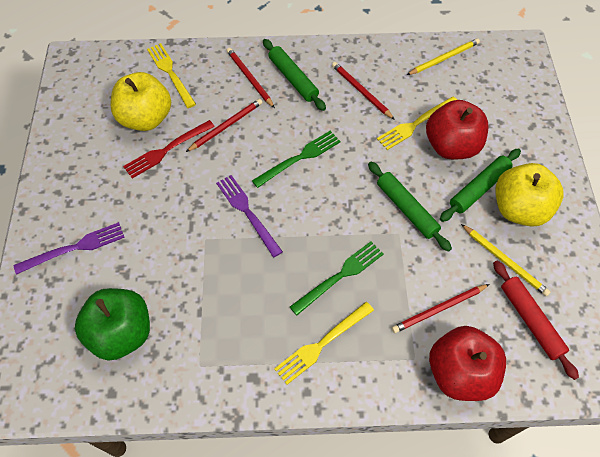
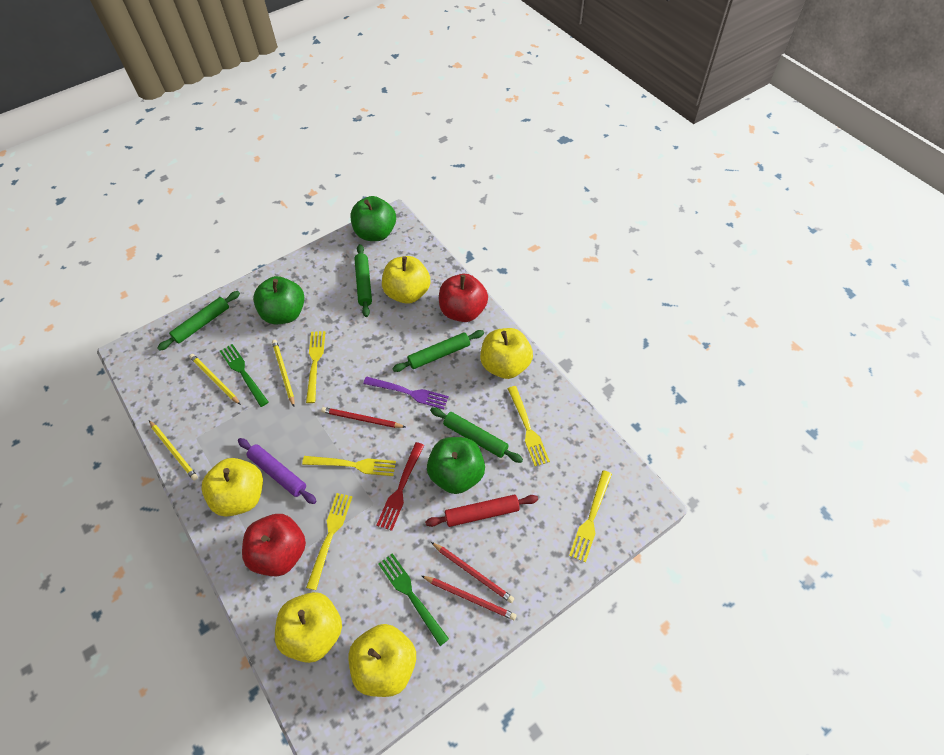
green apple: 1 -> 3
green rolling pin: 3 -> 4
purple fork: 2 -> 1
purple rolling pin: 0 -> 1
red pencil: 4 -> 3
yellow apple: 2 -> 5
yellow fork: 3 -> 5
yellow pencil: 2 -> 3

